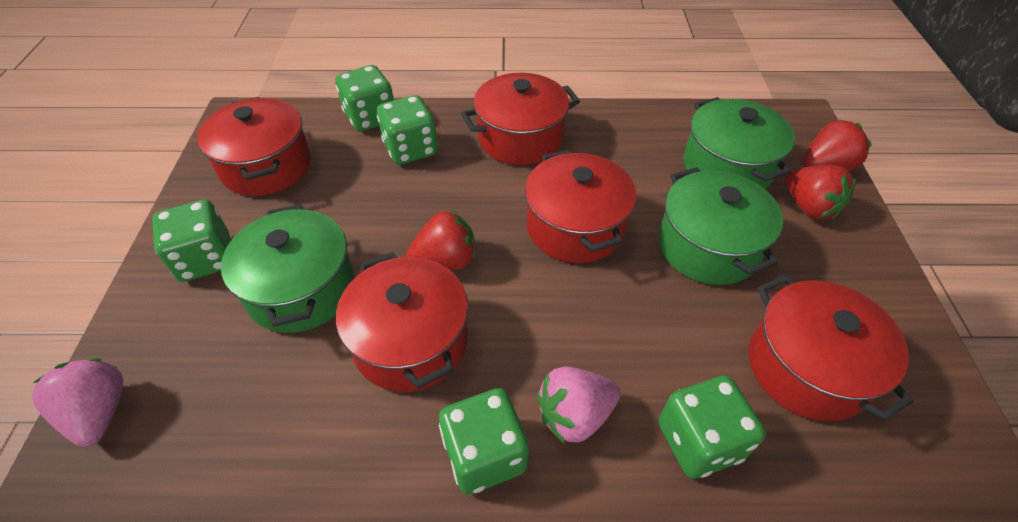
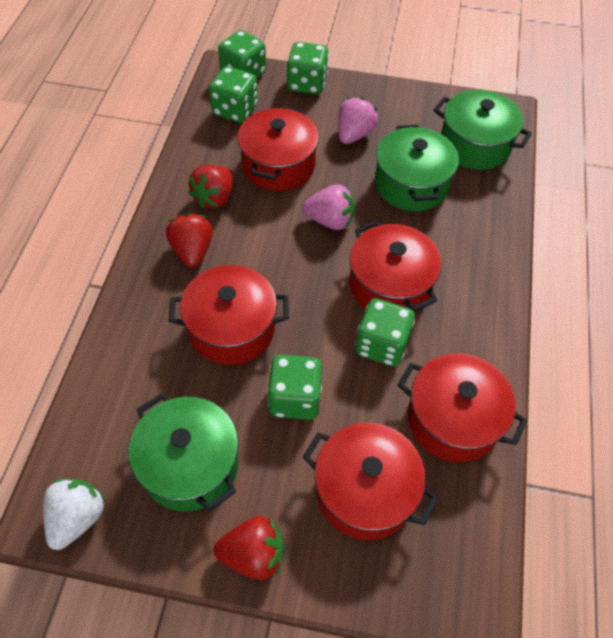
white strawberry: 0 -> 1

